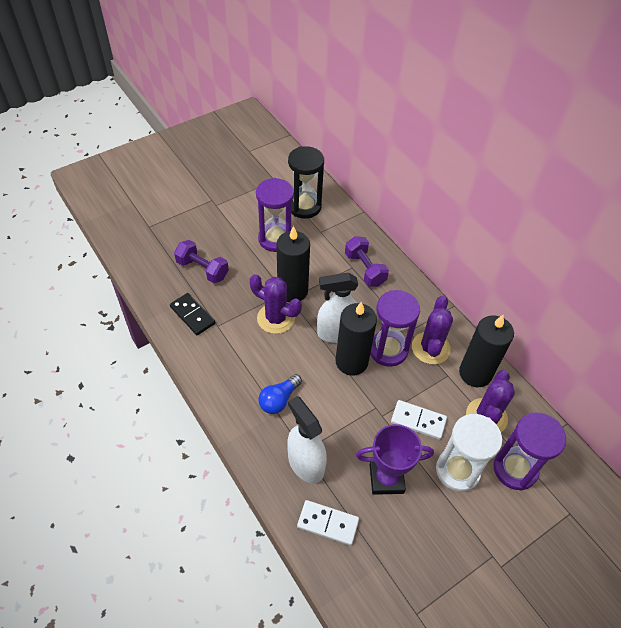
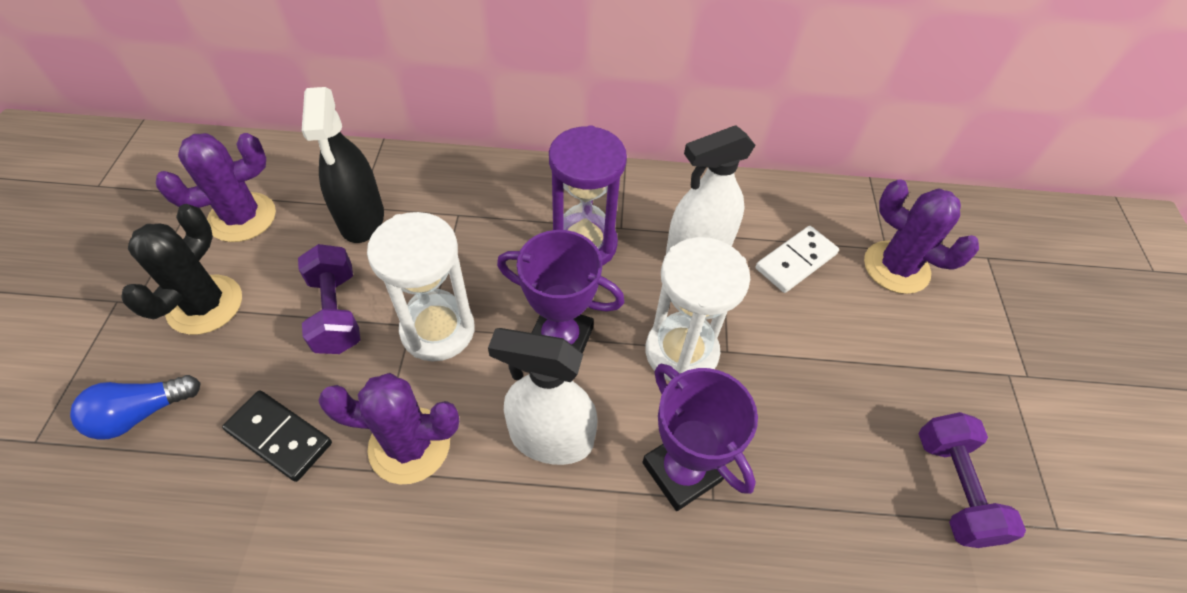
black cactus: 0 -> 1
black candle: 3 -> 0
black hourglass: 1 -> 0
black spray bottle: 0 -> 1
purple hourglass: 3 -> 1
purple trophy: 1 -> 2
white domino: 2 -> 1
white hourglass: 1 -> 2

